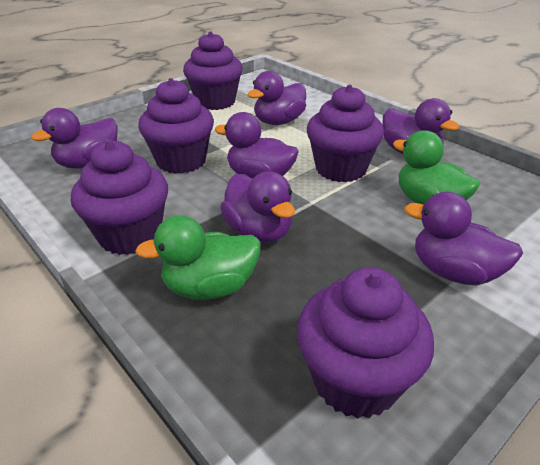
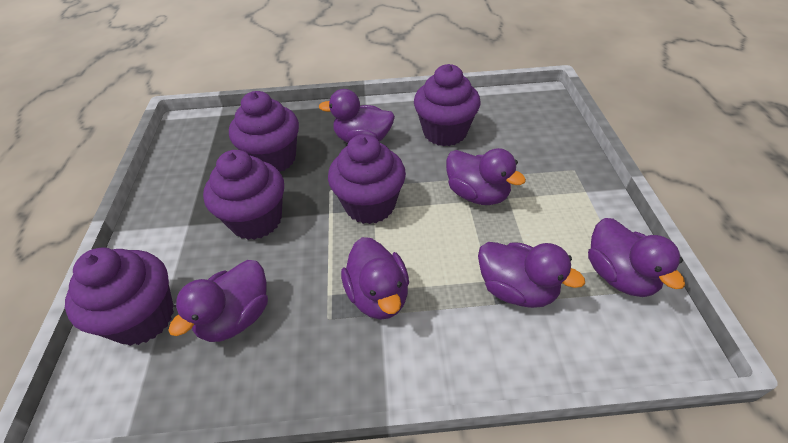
green duck: 2 -> 0

